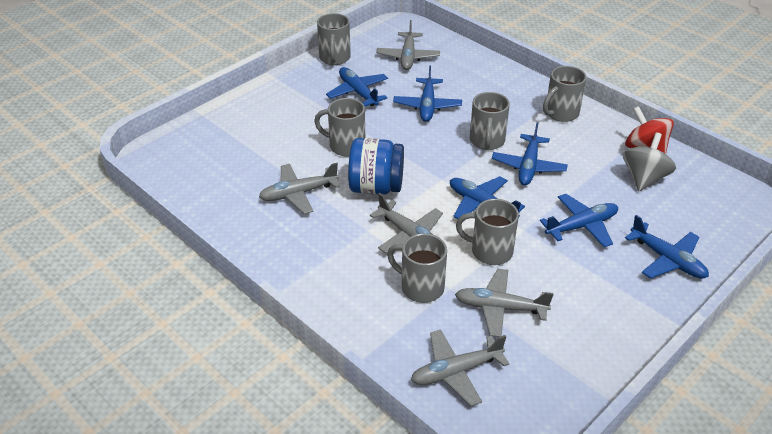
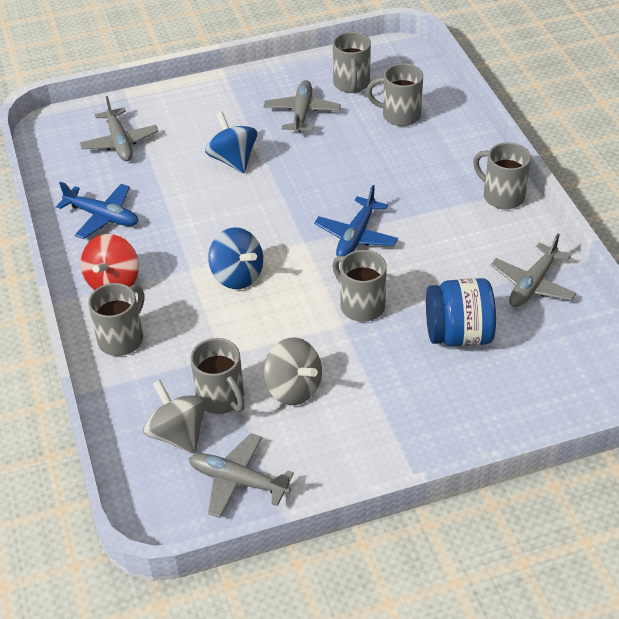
blue plane: 6 -> 2
blue spinning top: 0 -> 2
grey plane: 5 -> 4
grey spinning top: 1 -> 2

